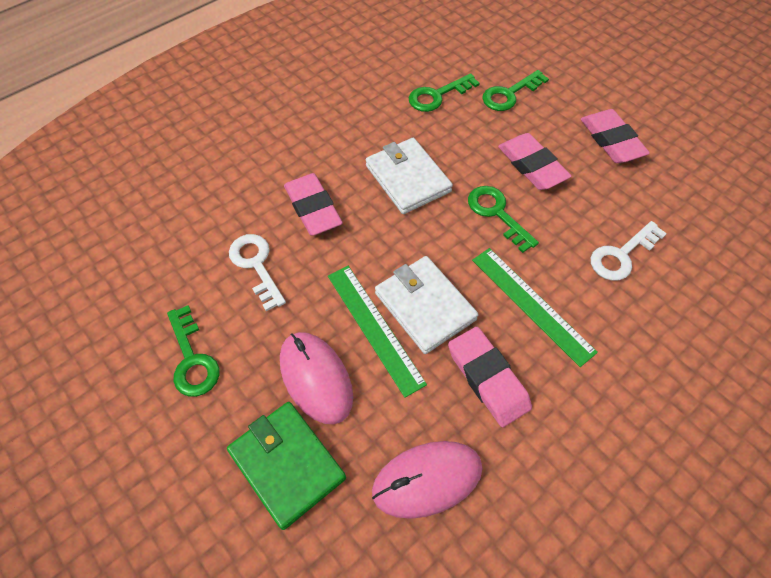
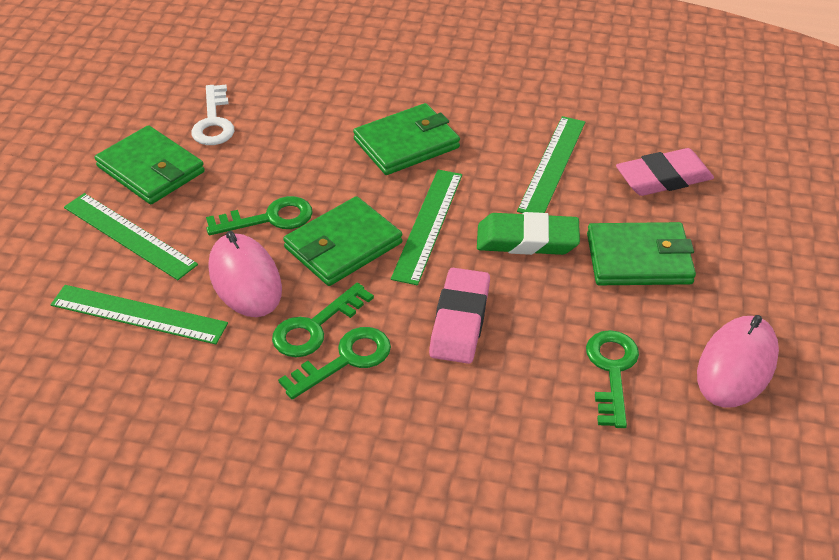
green eraser: 0 -> 1
green ruler: 2 -> 4
green wallet: 1 -> 4
pink eraser: 4 -> 2
white key: 2 -> 1
white wallet: 2 -> 0

